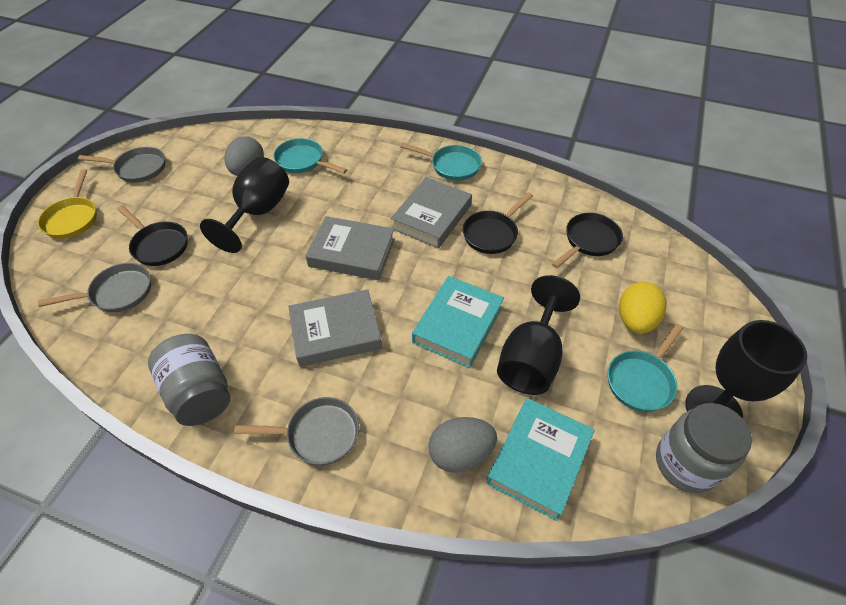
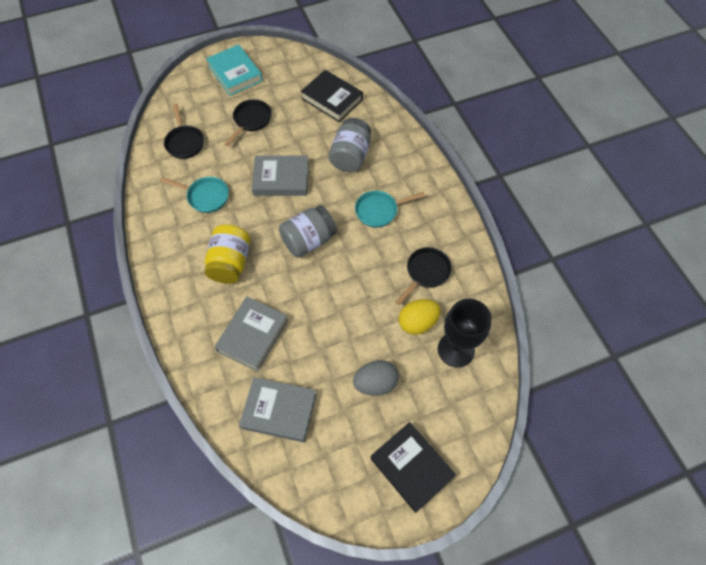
black book: 0 -> 2
black goblet: 3 -> 1
grey egg: 2 -> 1
grey pan: 3 -> 0
turquoise book: 2 -> 1
turquoise pan: 3 -> 2
yellow jar: 0 -> 1
yellow pan: 1 -> 0

